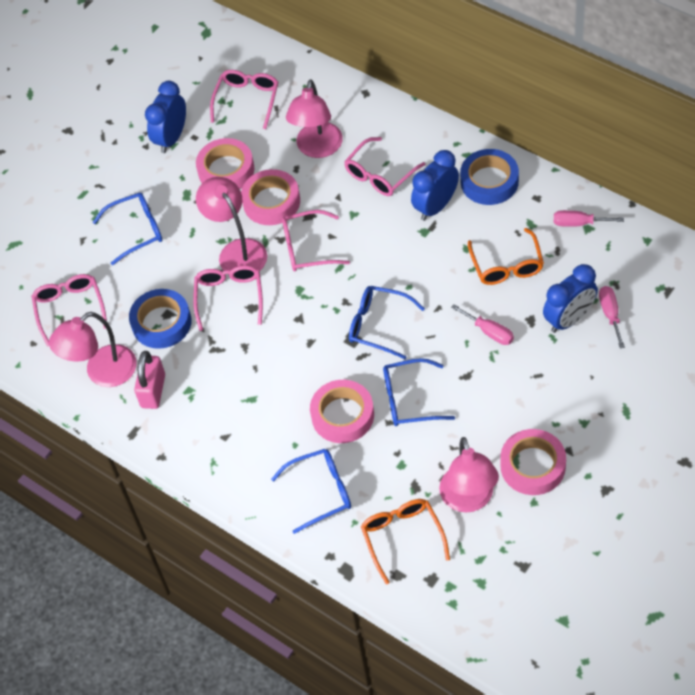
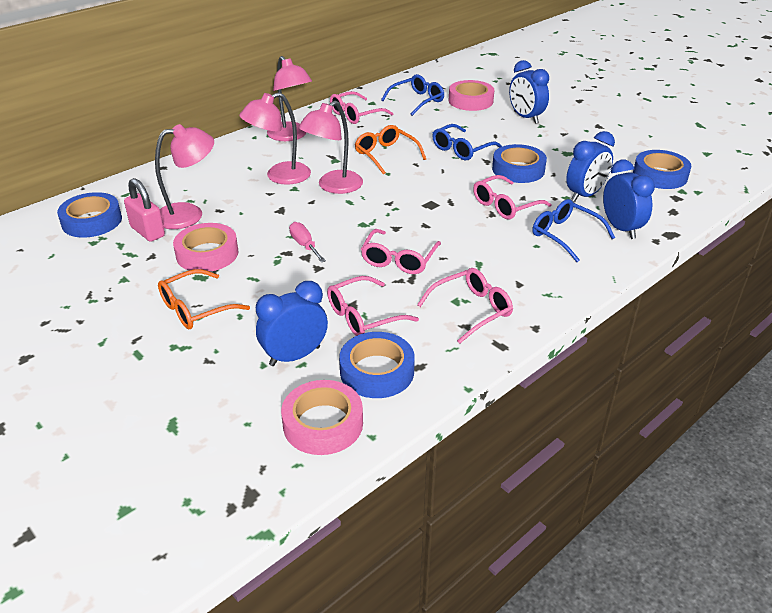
blue clock: 3 -> 4
blue glasses: 4 -> 3
blue tape: 2 -> 4
pink screwdriver: 3 -> 1
pink tape: 4 -> 3

